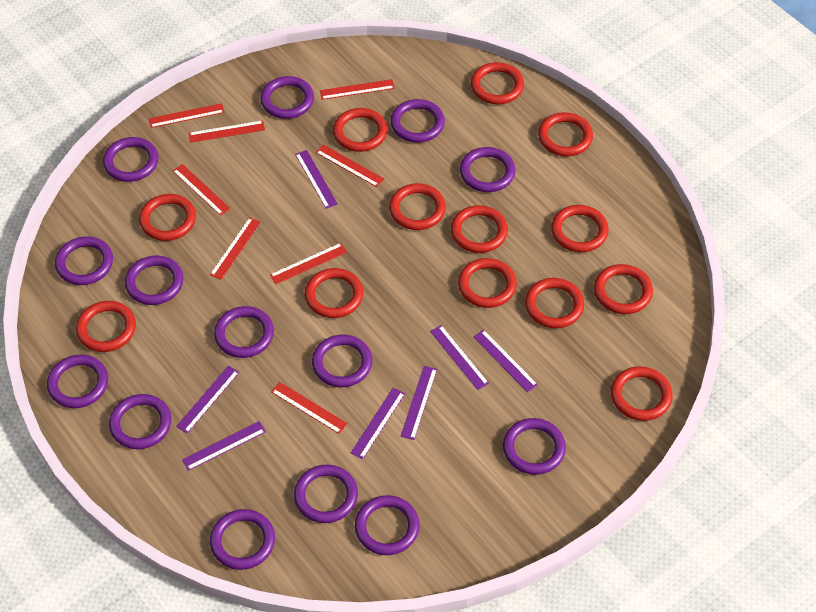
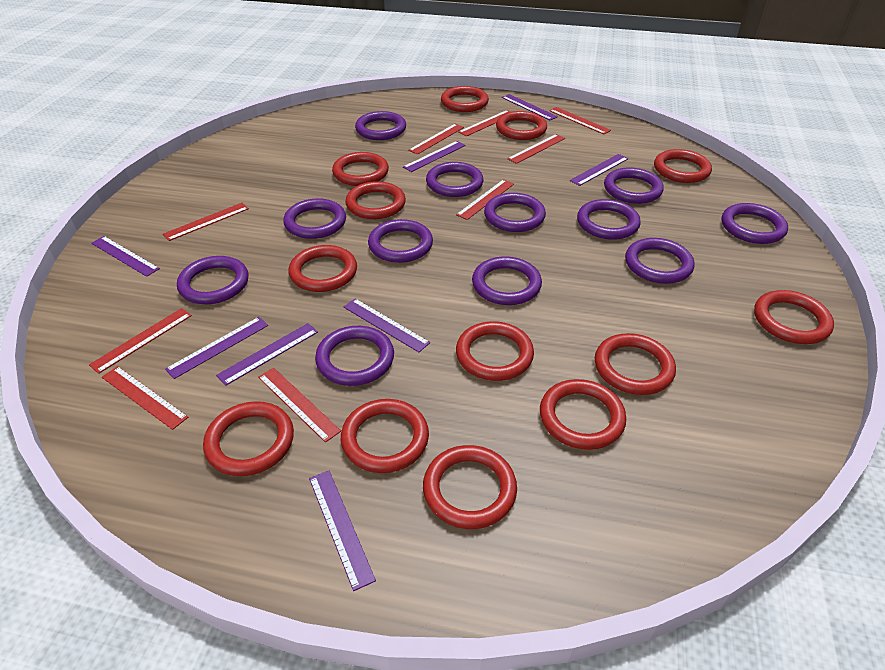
purple ring: 14 -> 12
purple ruler: 7 -> 8
red ruler: 8 -> 9

